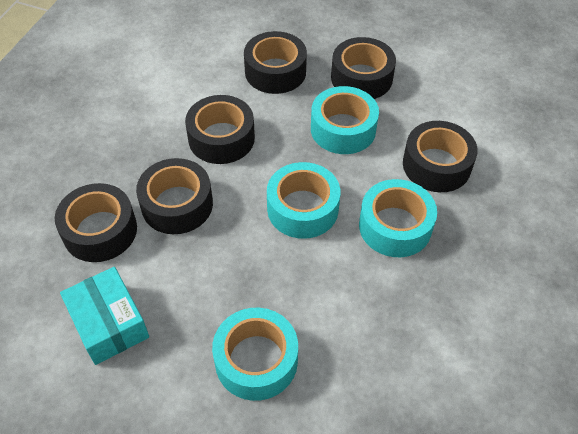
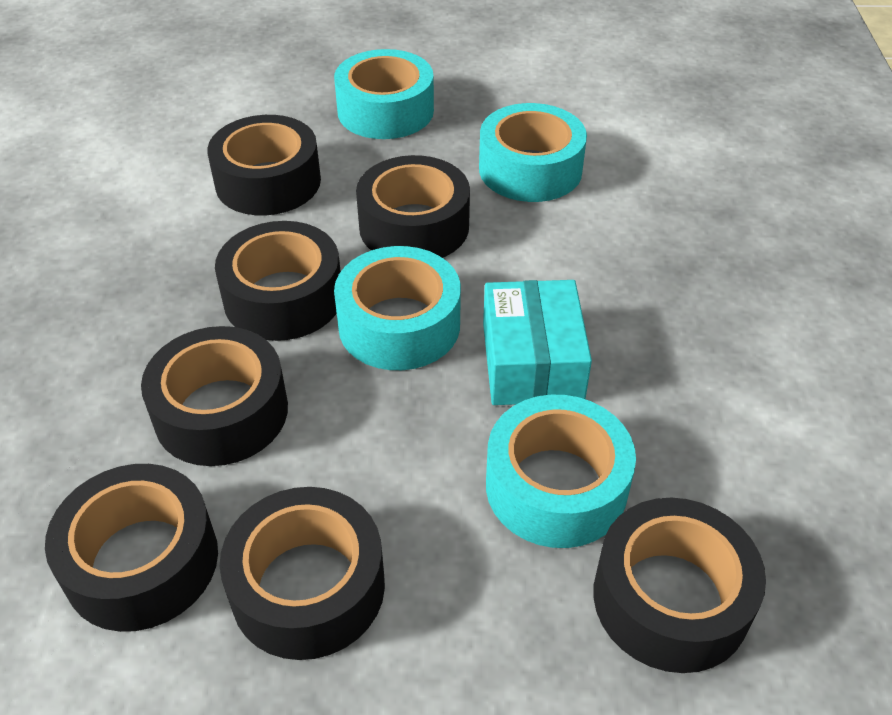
black tape: 6 -> 7

